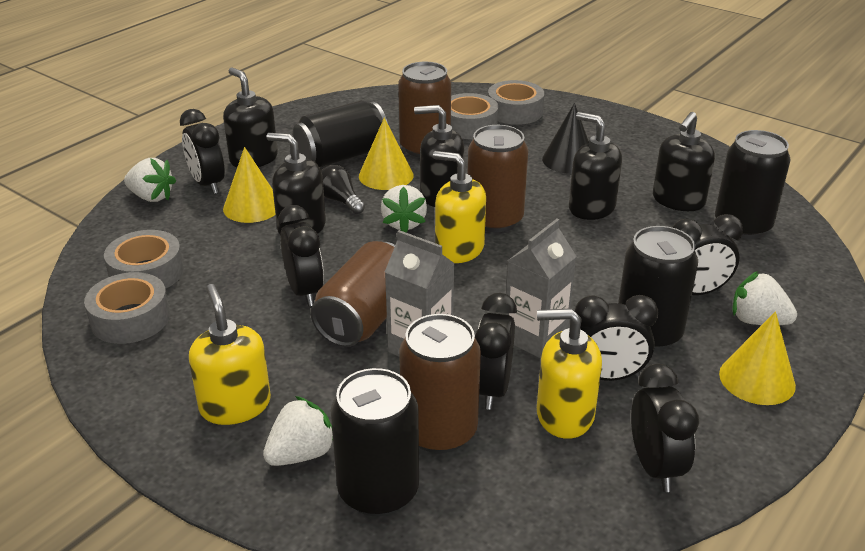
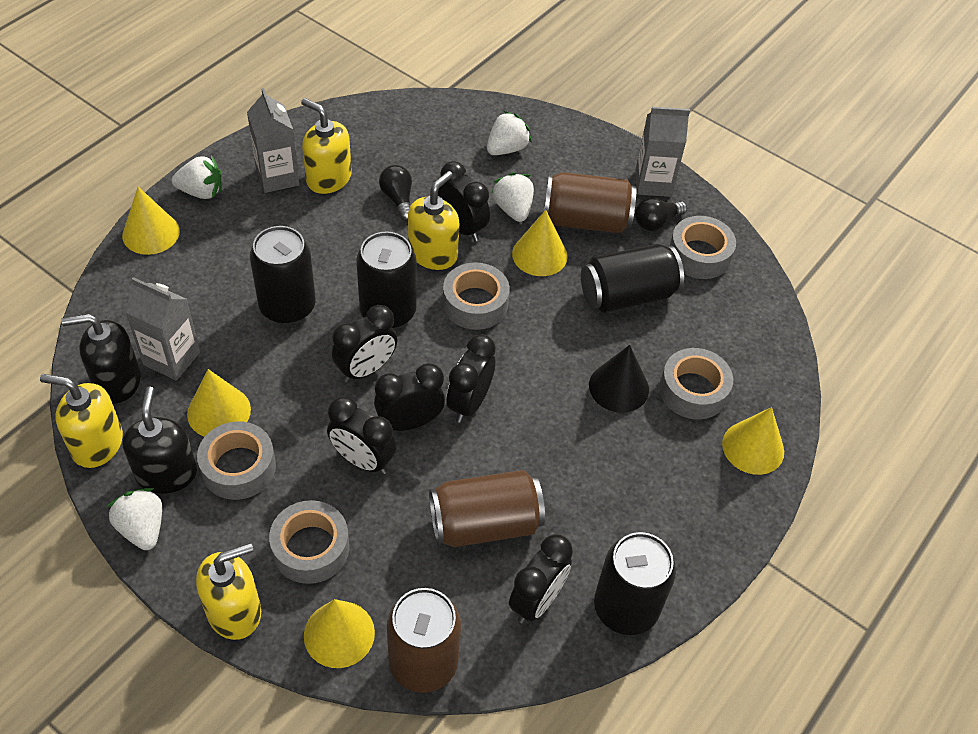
black light bulb: 1 -> 2
black soap dispenser: 5 -> 2
brown can: 4 -> 3
grey carton: 2 -> 3
grey tape: 4 -> 5
yellow cone: 3 -> 5
yellow soap dispenser: 3 -> 4

